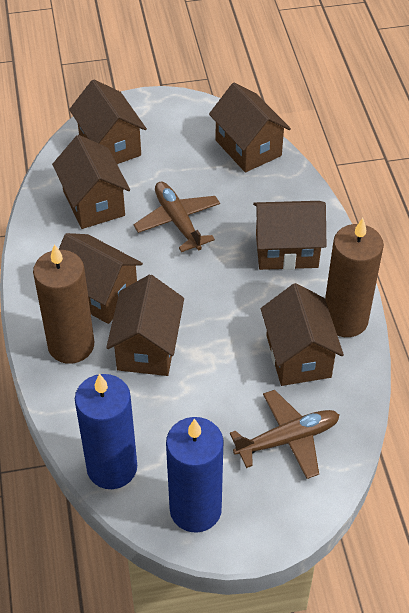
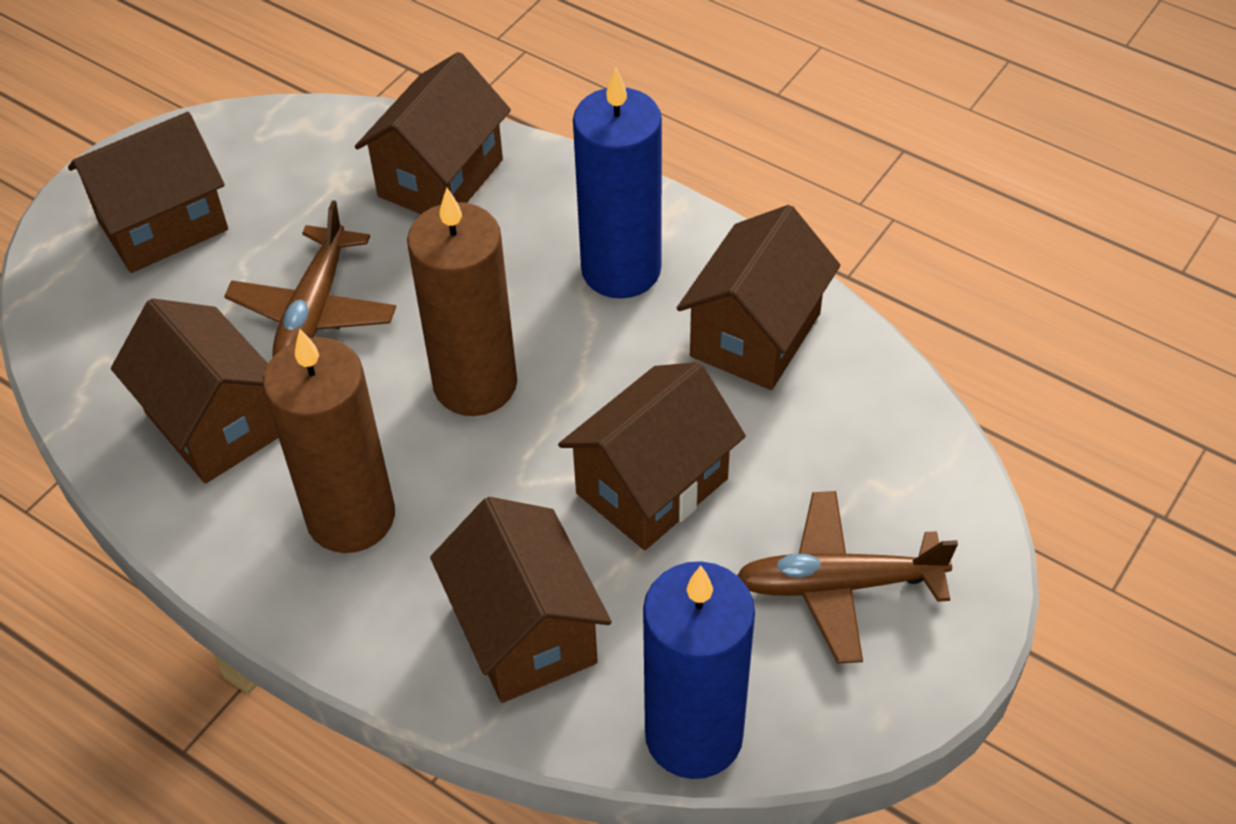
brown house: 7 -> 6

